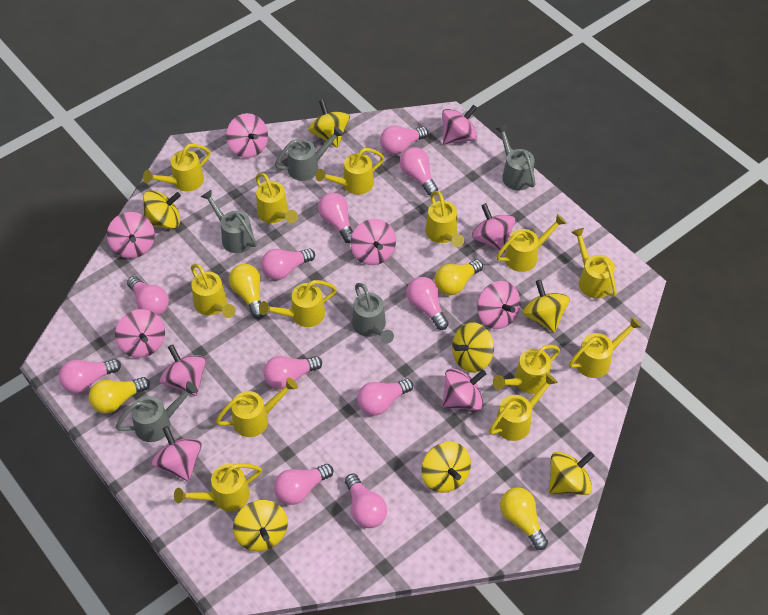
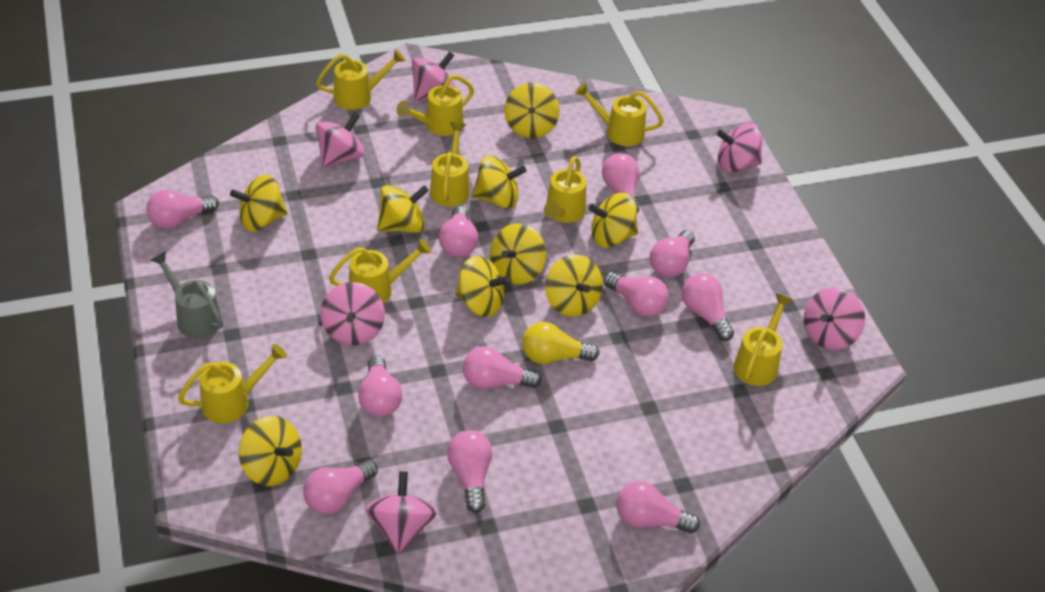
grey watering can: 5 -> 1
pink spinning top: 10 -> 6
yellow light bulb: 4 -> 1
yellow spinning top: 7 -> 9
yellow watering can: 13 -> 8

